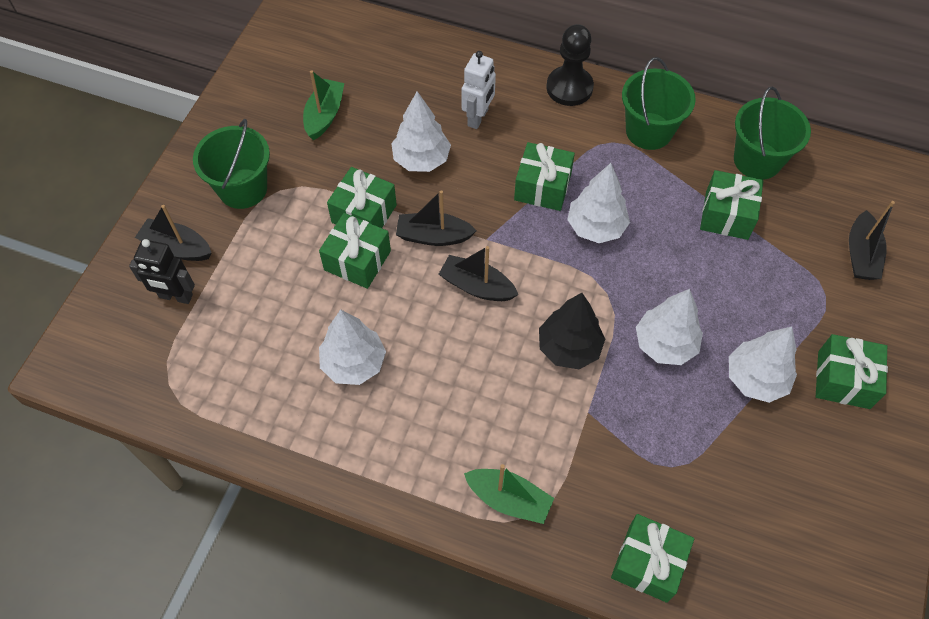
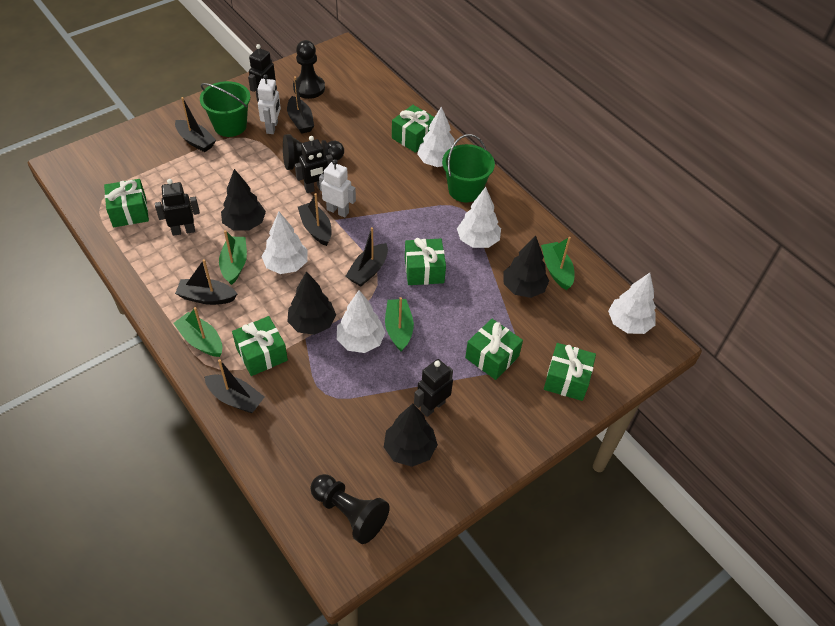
black boat: 4 -> 6
black pawn: 1 -> 3
black robot: 1 -> 4
black tree: 1 -> 4
green boat: 2 -> 4
green bucket: 3 -> 2
white robot: 1 -> 2

